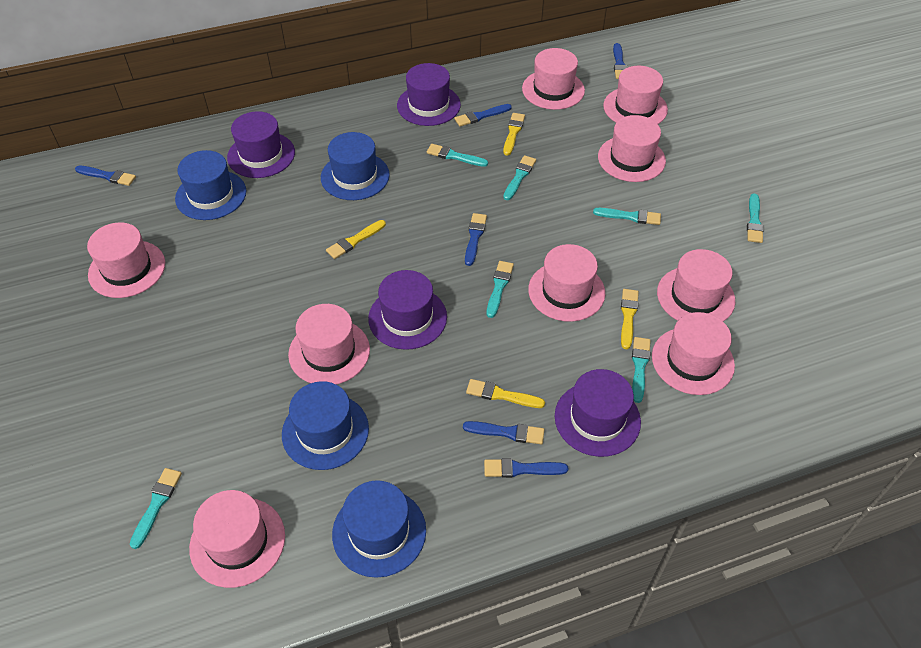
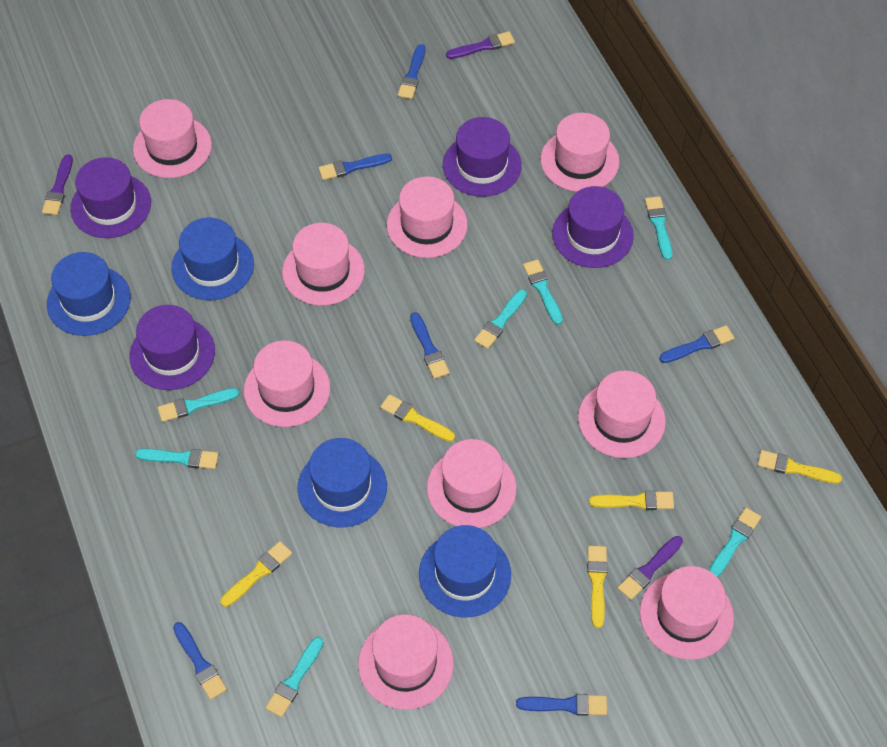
purple brush: 0 -> 3
yellow brush: 4 -> 5

